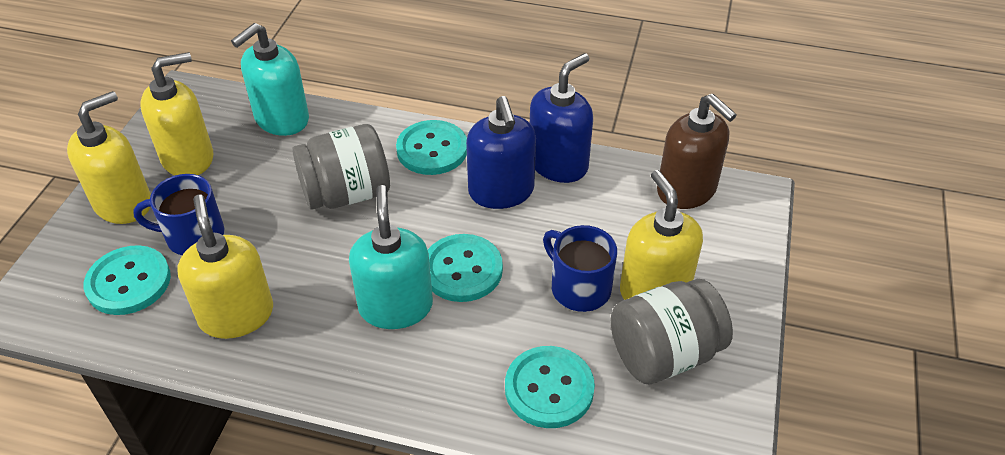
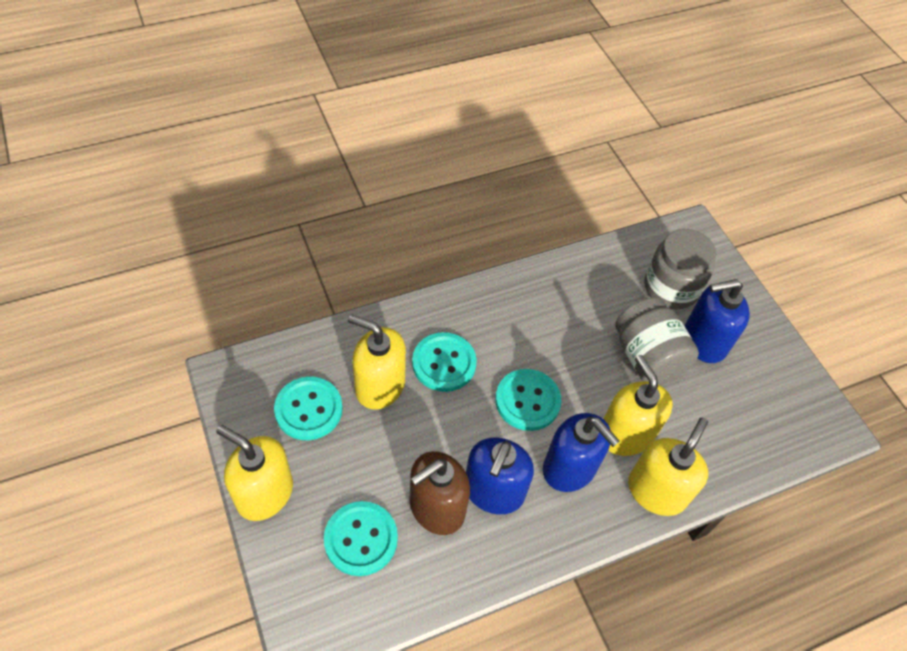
blue mug: 2 -> 0
blue soap dispenser: 2 -> 3
turquoise soap dispenser: 2 -> 0

